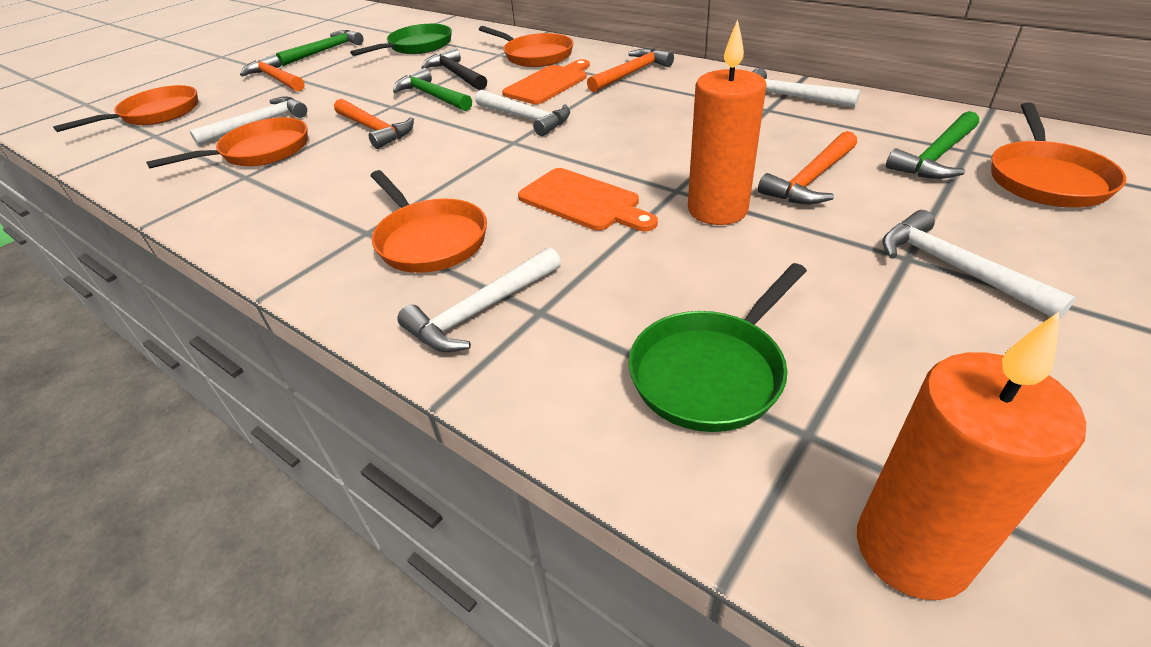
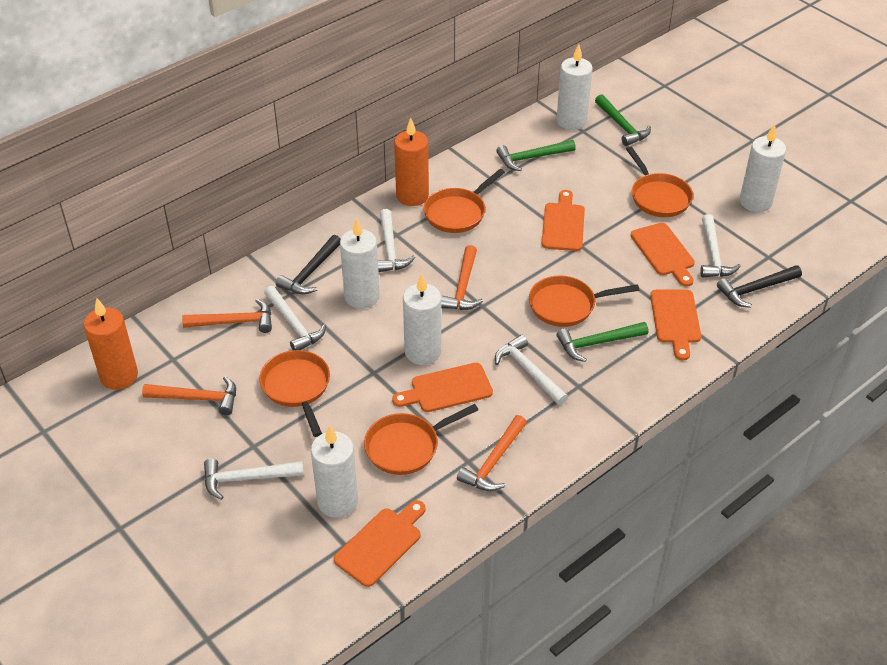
black hammer: 1 -> 2
green pan: 2 -> 0
orange cutting board: 2 -> 5
white candle: 0 -> 5

